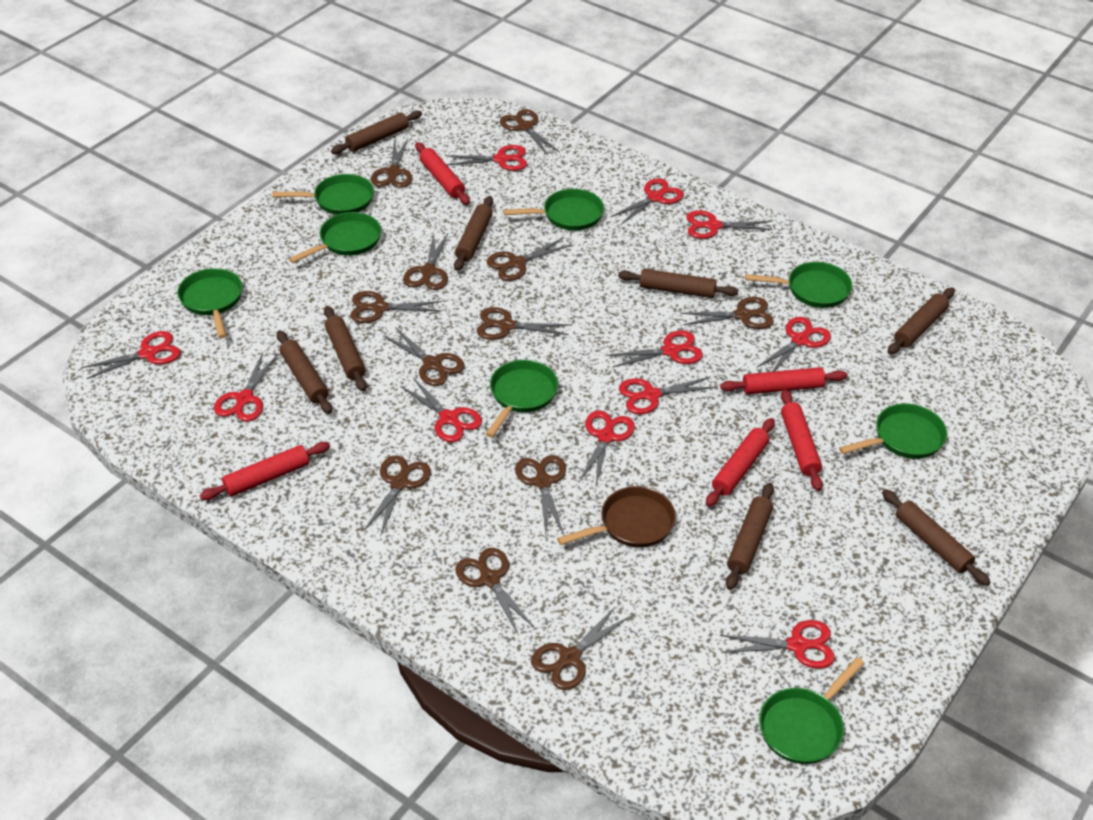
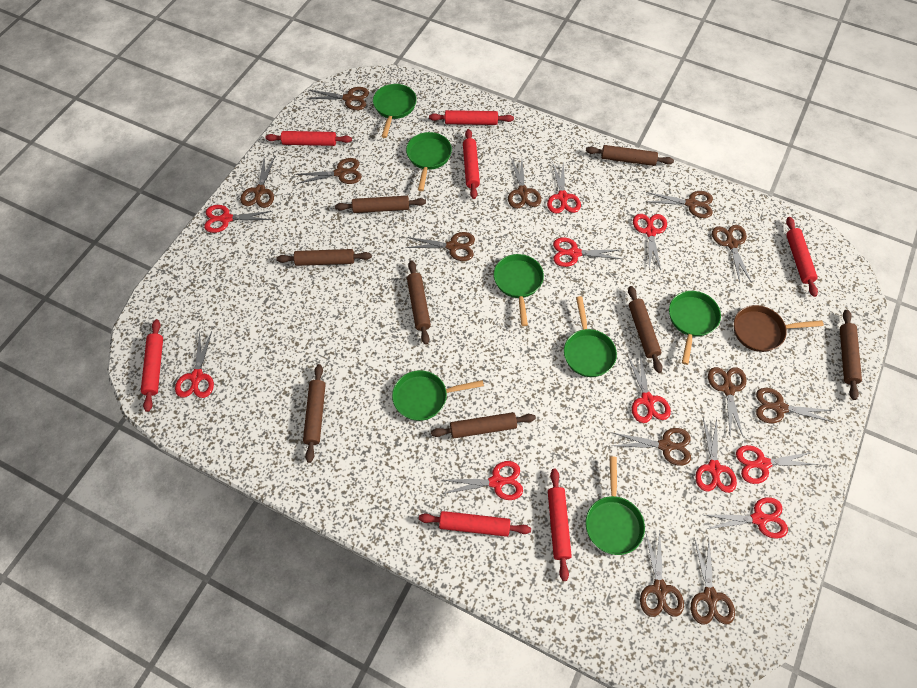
green pan: 8 -> 7
red rolling pin: 5 -> 7
red scissors: 11 -> 10

